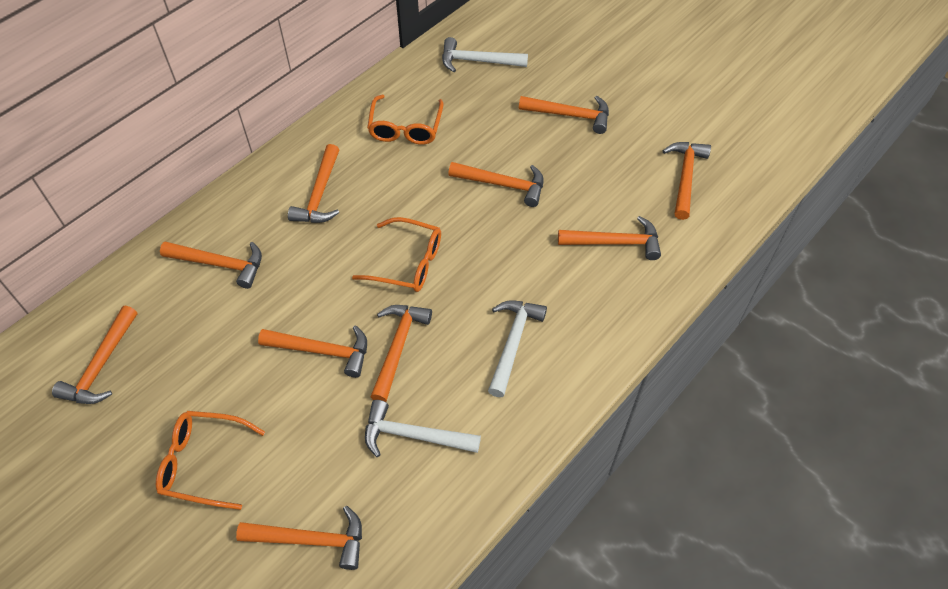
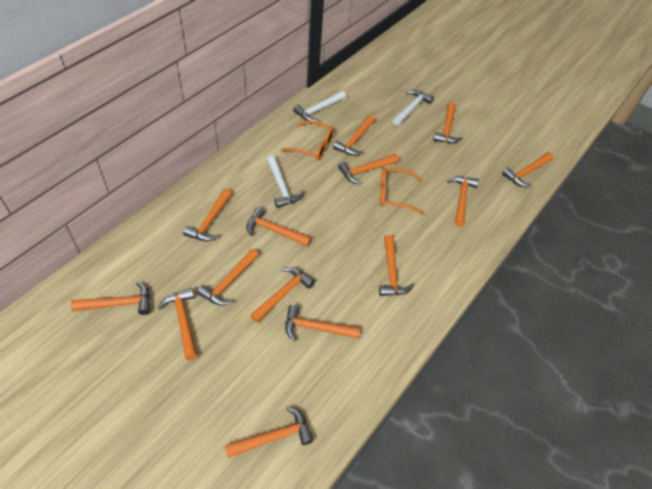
orange glasses: 3 -> 2
orange hammer: 10 -> 14

